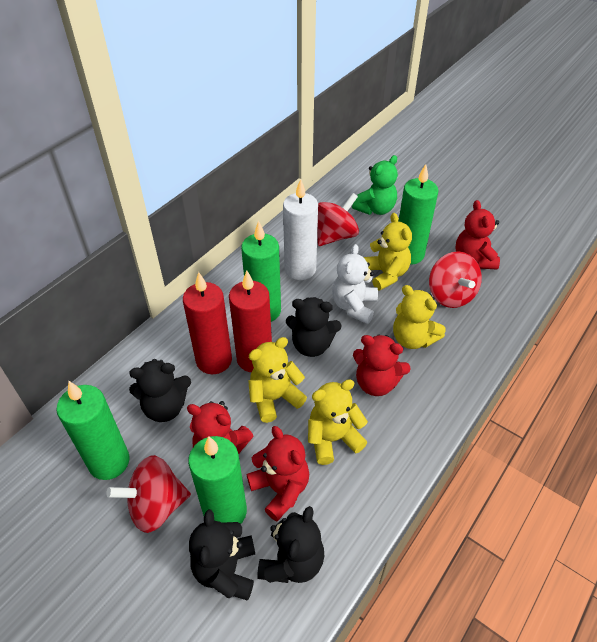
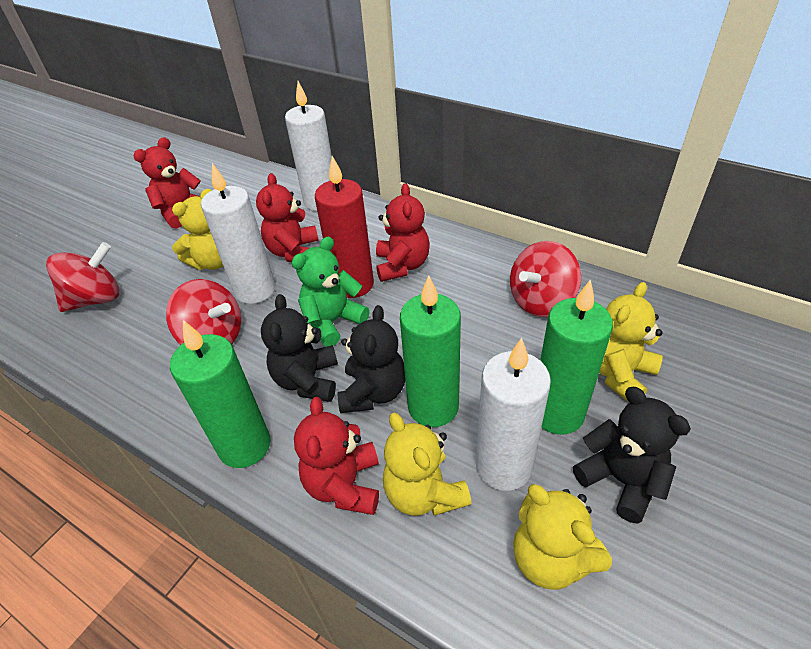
black teddy bear: 4 -> 3
green candle: 4 -> 3
red candle: 2 -> 1
white candle: 1 -> 3
white teddy bear: 1 -> 0

